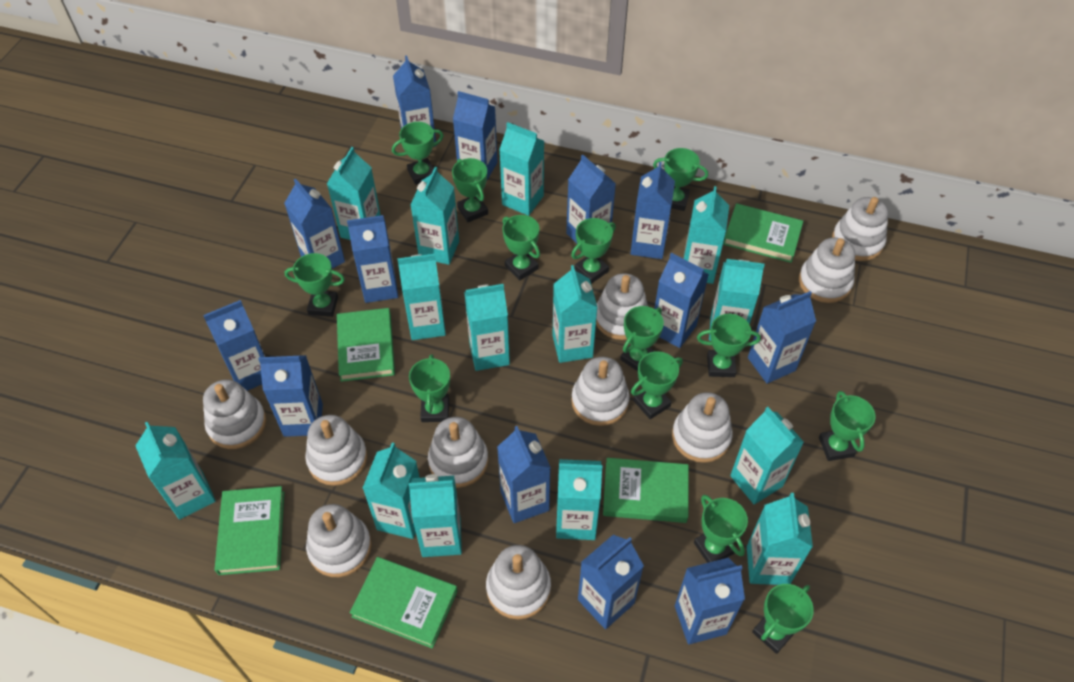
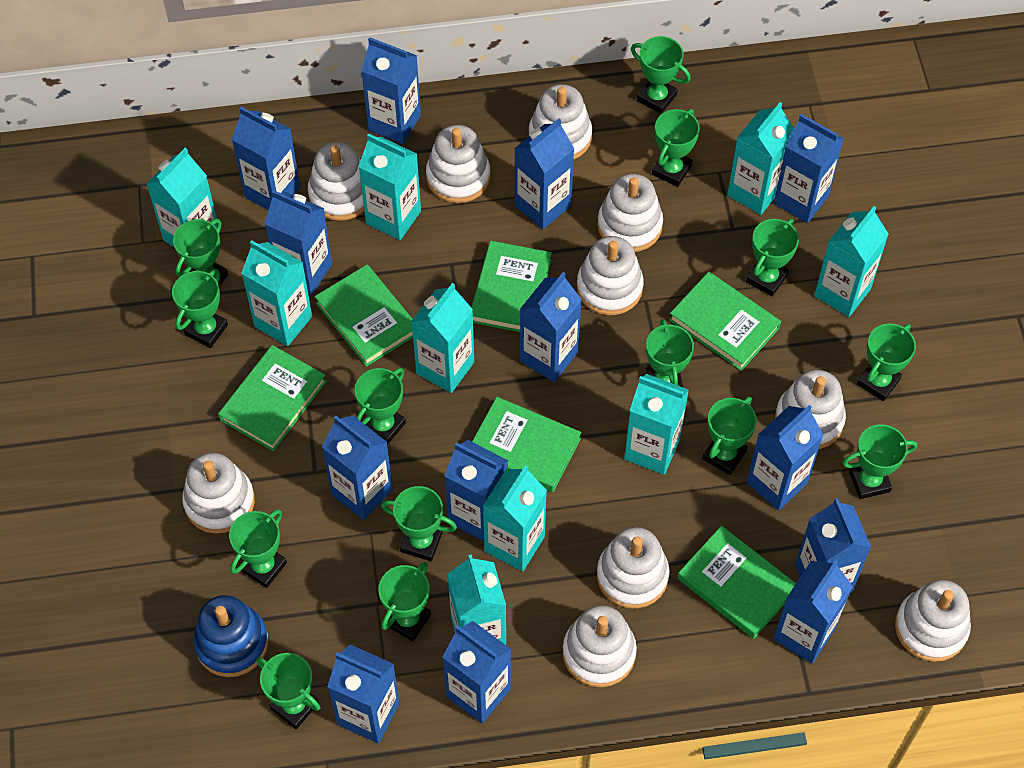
blue stacking toy: 0 -> 1
green book: 5 -> 6
green trophy: 13 -> 14
turquoise carton: 14 -> 9

